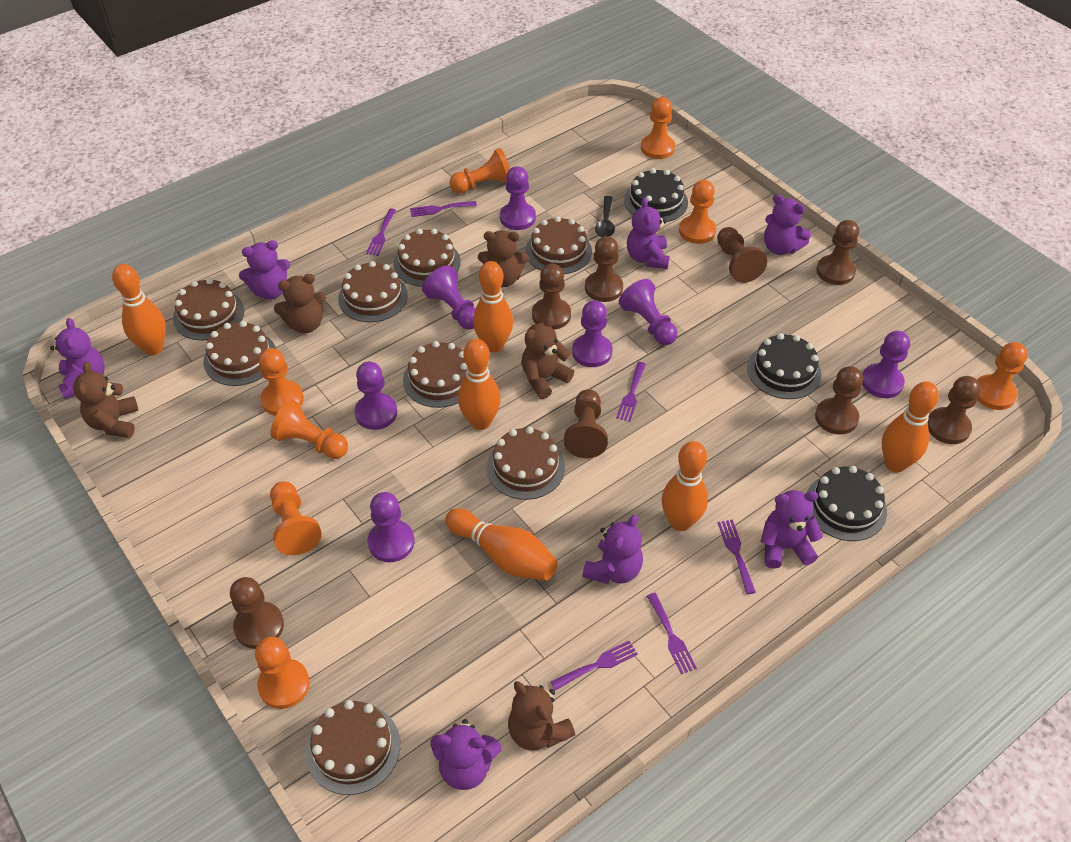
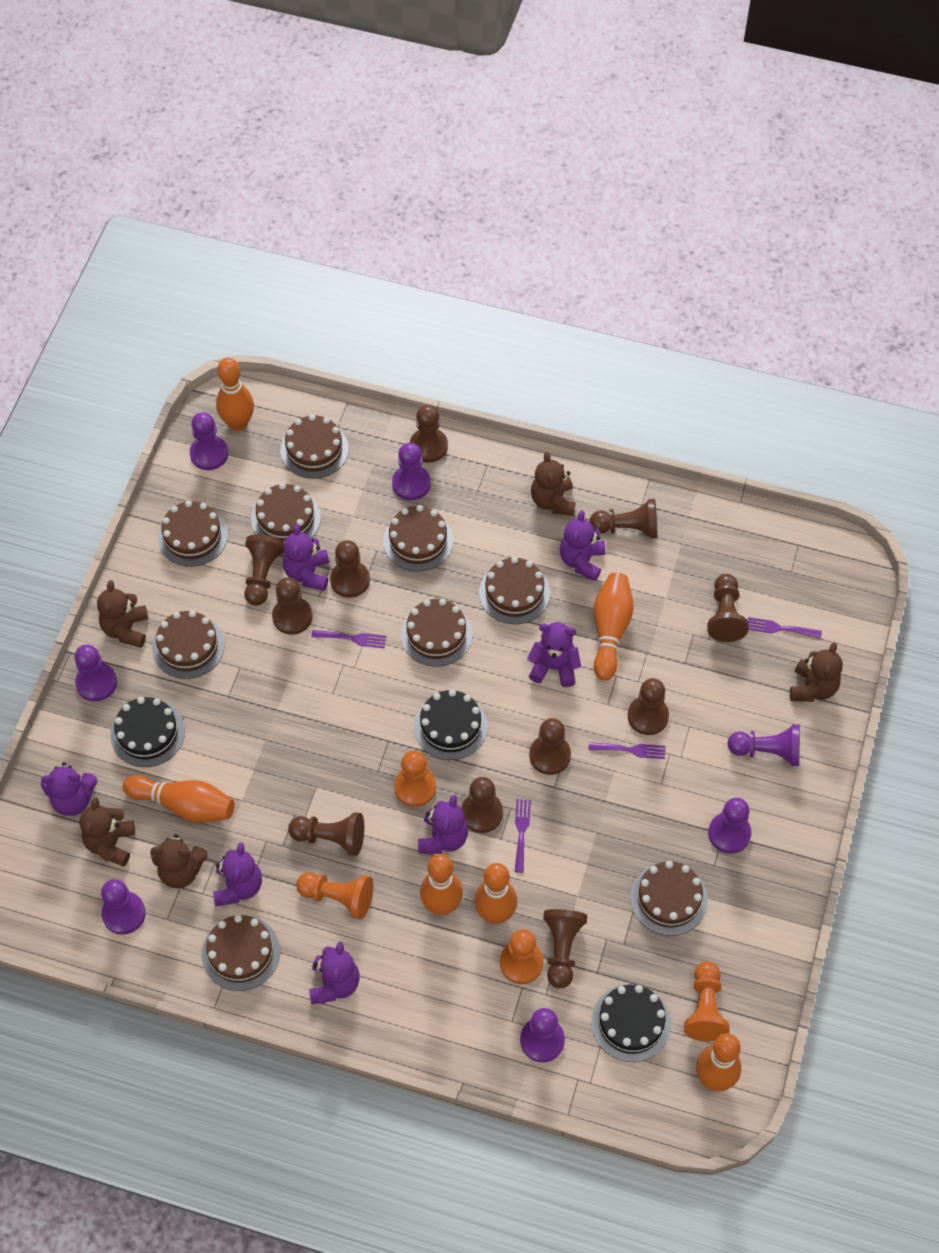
black spoon: 1 -> 0
brown cake: 8 -> 9
brown pawn: 8 -> 11
orange pawn: 8 -> 4
purple fork: 6 -> 4

